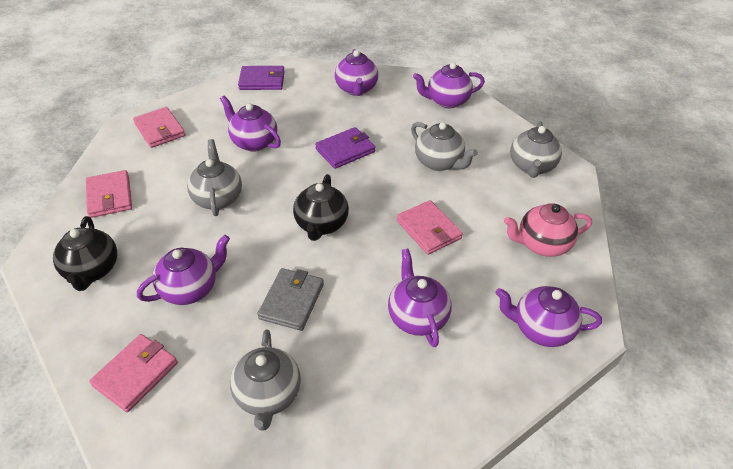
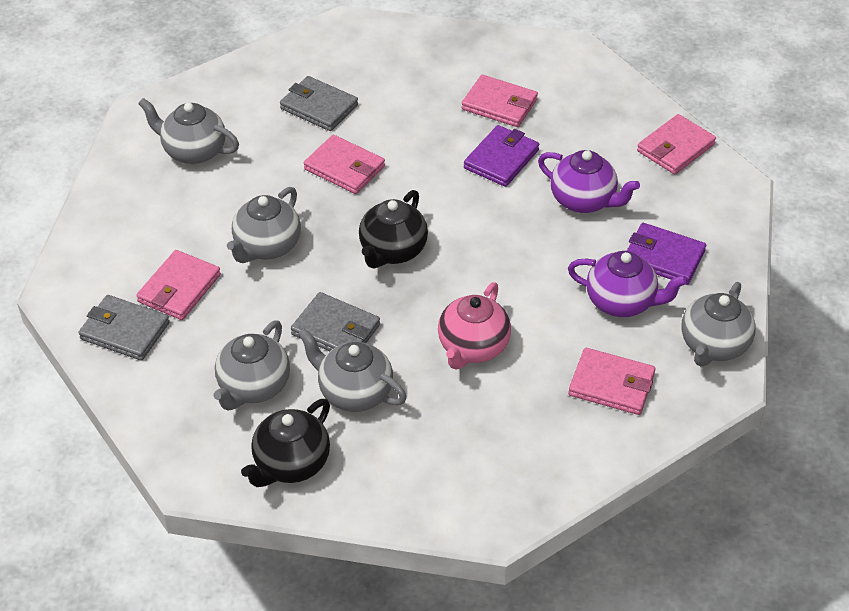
grey teapot: 4 -> 5
grey wallet: 1 -> 3
pink wallet: 4 -> 5
purple teapot: 6 -> 2

